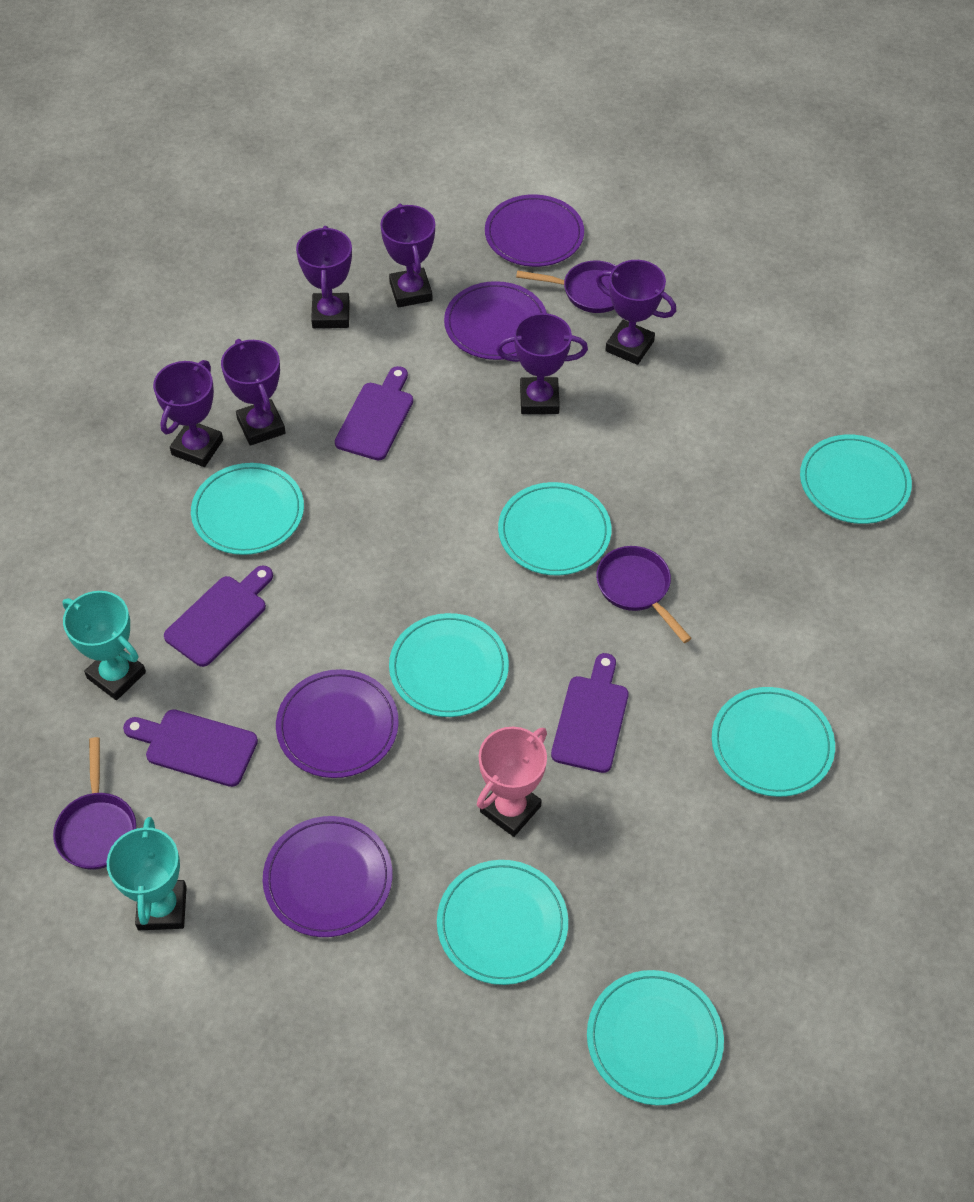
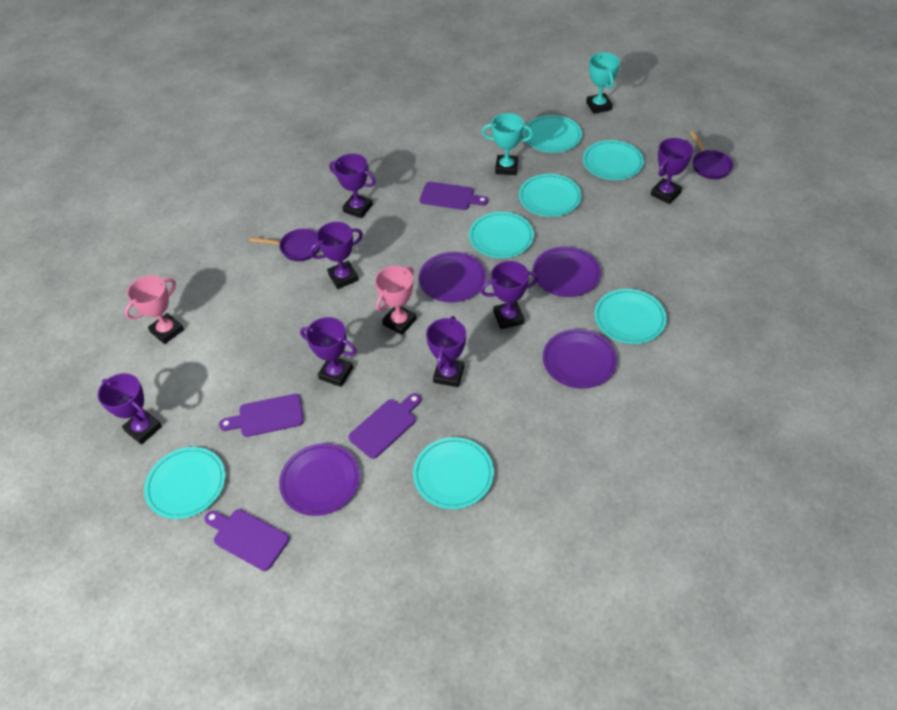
pink trophy: 1 -> 2
purple pan: 3 -> 2
purple trophy: 6 -> 7

